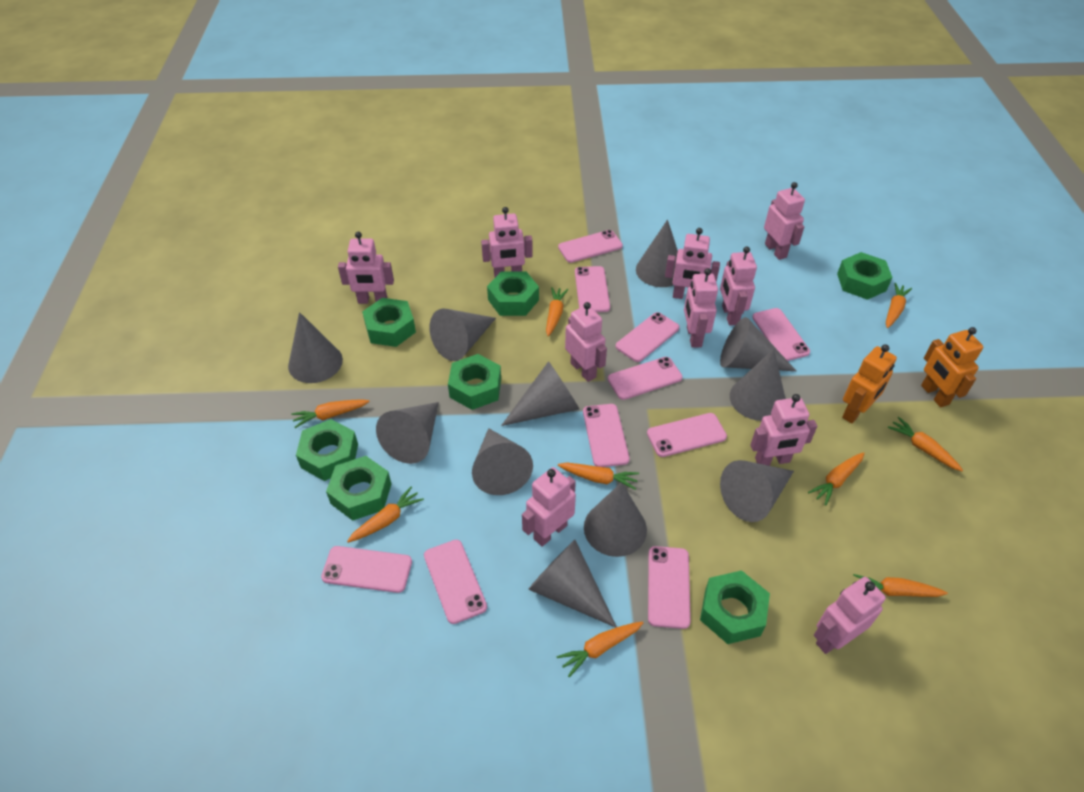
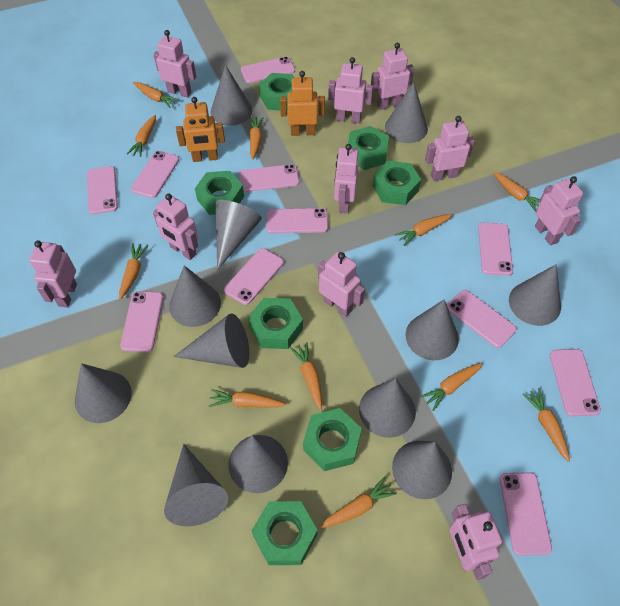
grey cone: 11 -> 12
orange carrot: 9 -> 11
pink phone: 10 -> 11

